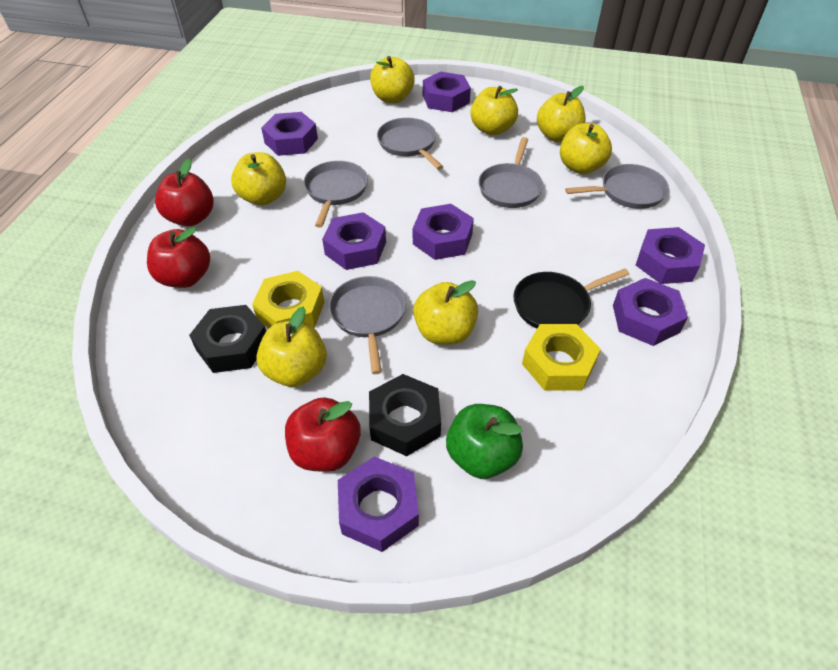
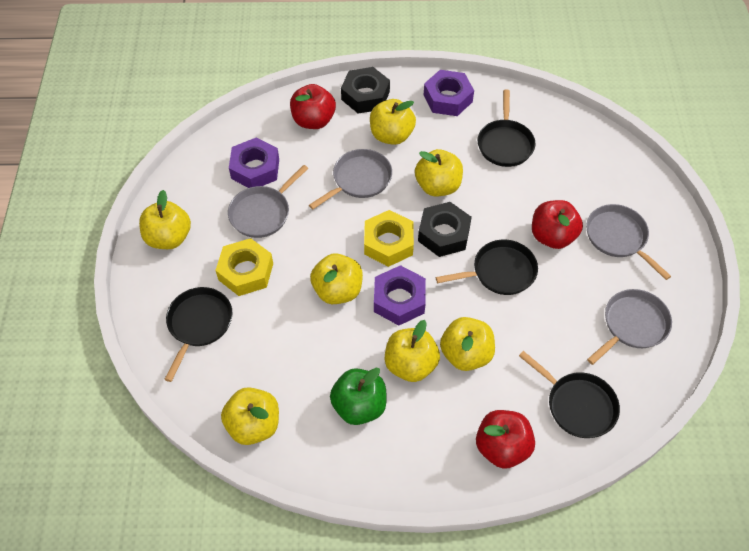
black pan: 1 -> 4
grey pan: 5 -> 4
purple nut: 7 -> 3

